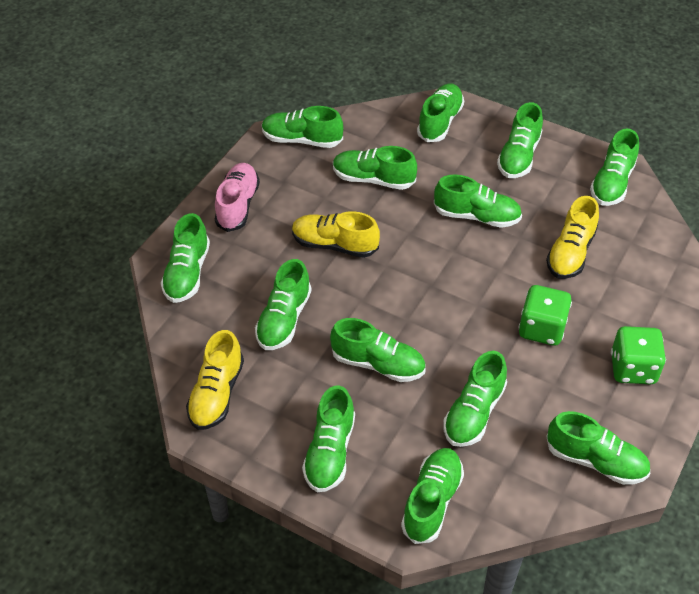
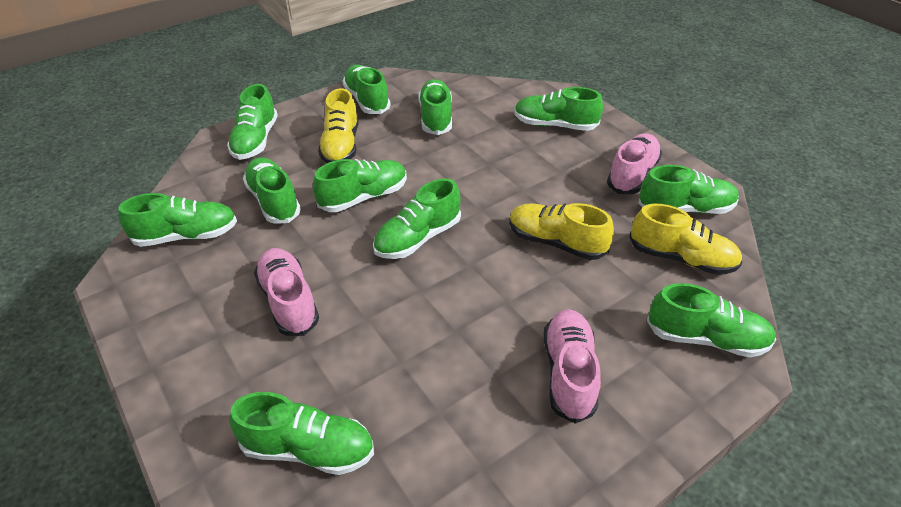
green dice: 2 -> 0
green shoe: 13 -> 11
pink shoe: 1 -> 3

